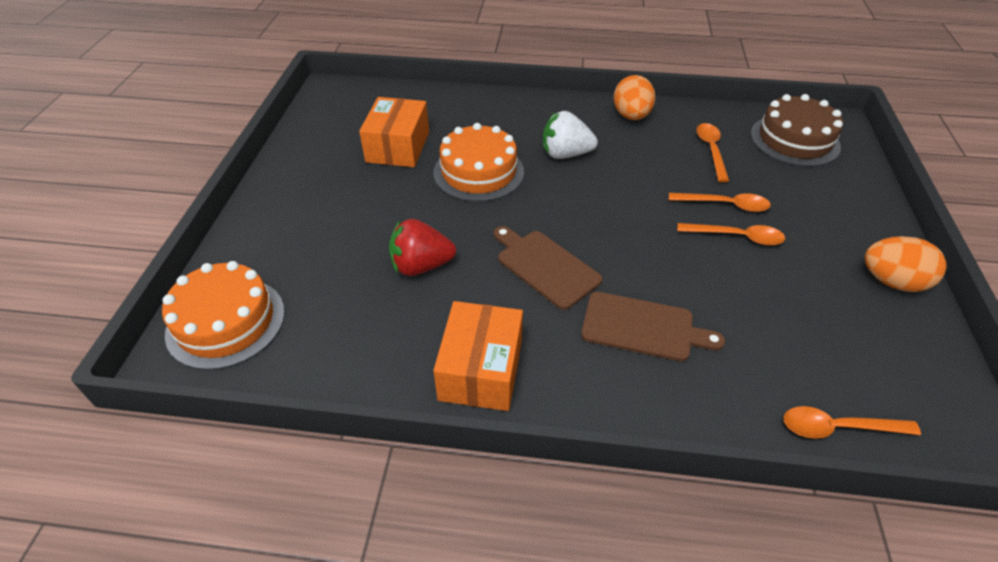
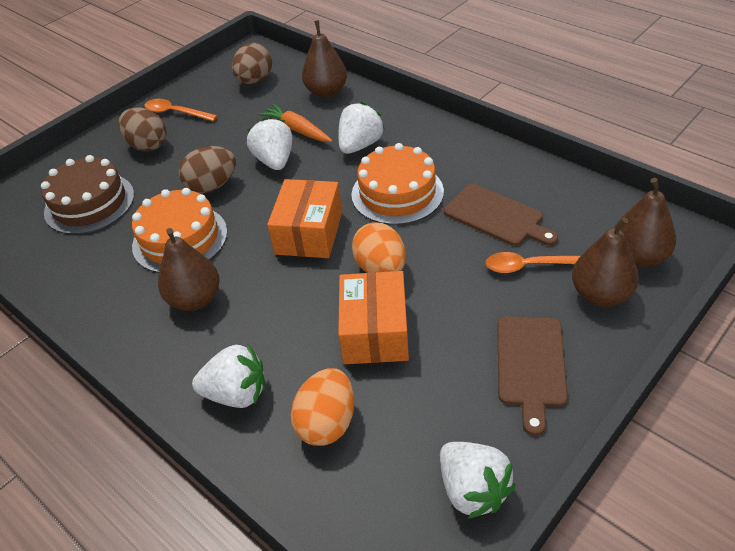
brown egg: 0 -> 3
brown pear: 0 -> 4
orange carrot: 0 -> 1
orange spoon: 4 -> 2
red strawberry: 1 -> 0
white strawberry: 1 -> 4

